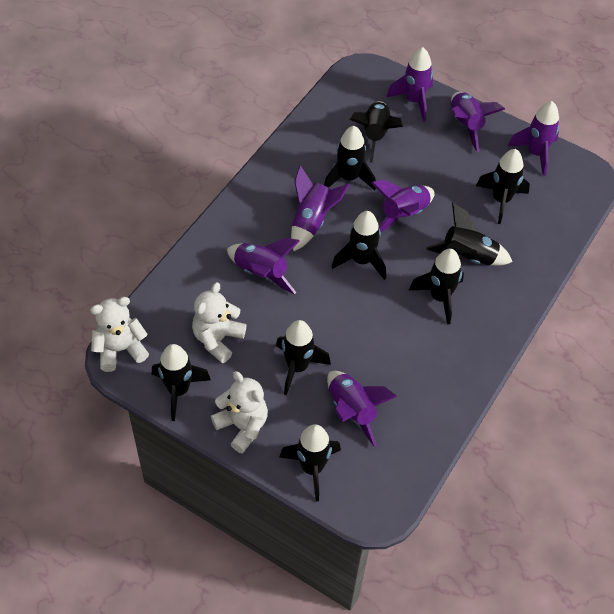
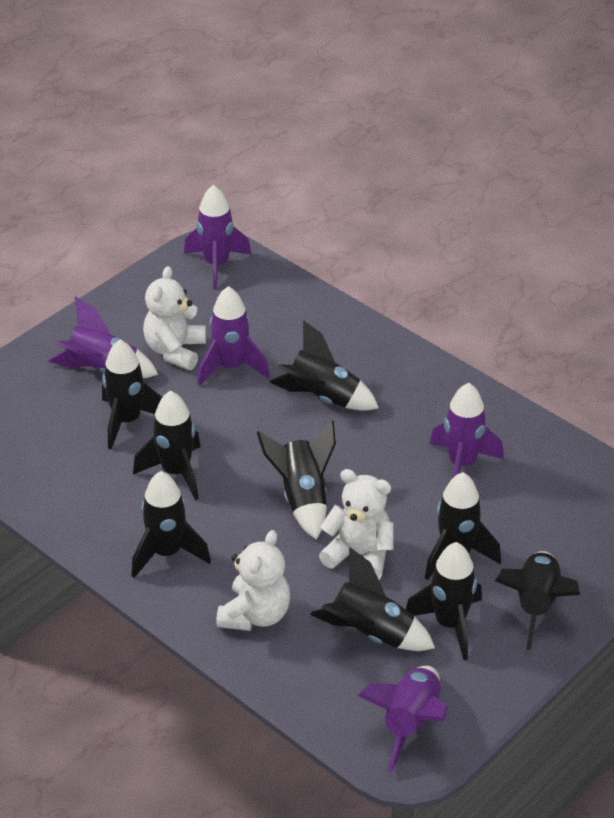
purple rocket: 7 -> 5

